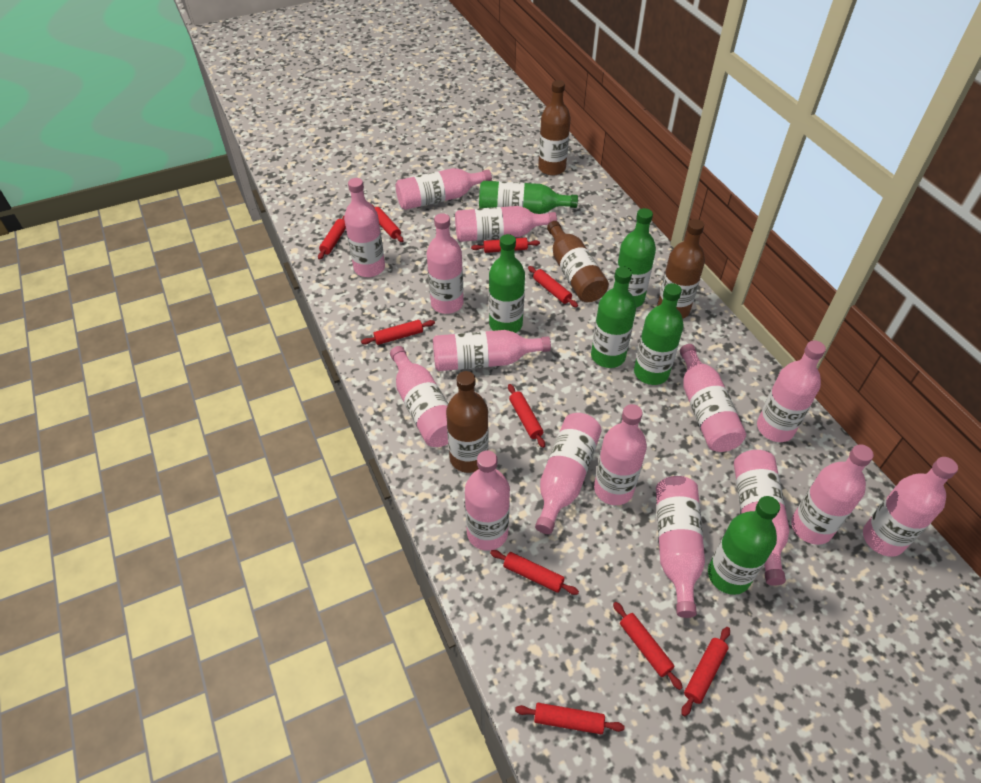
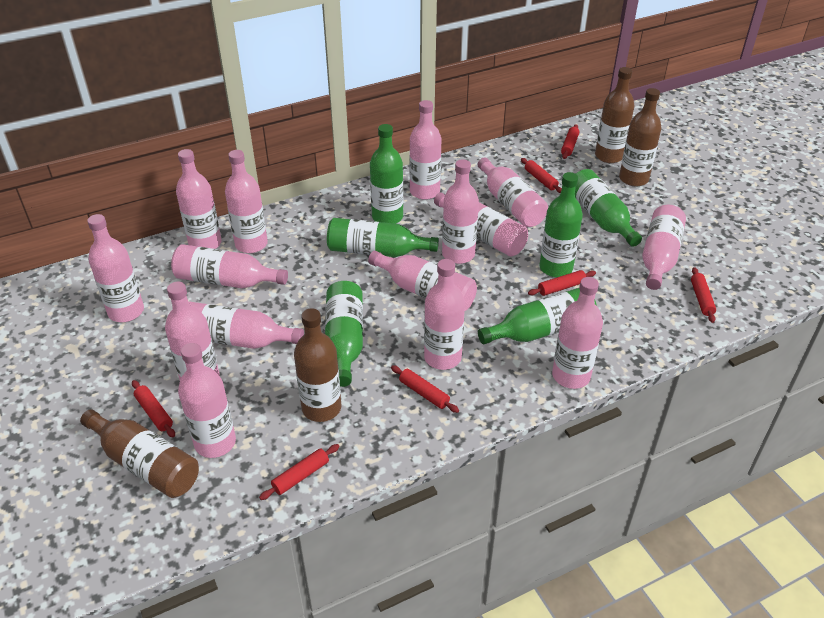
red rolling pin: 10 -> 7

